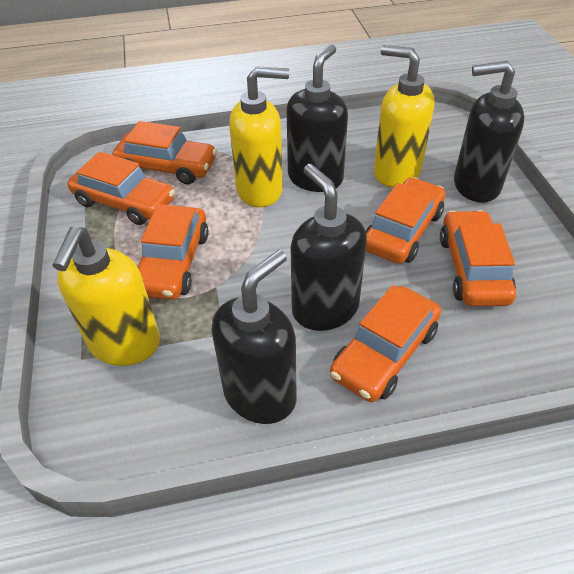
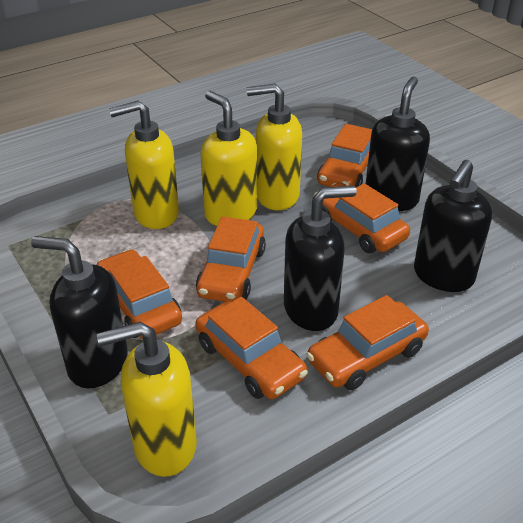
yellow soap dispenser: 3 -> 4

